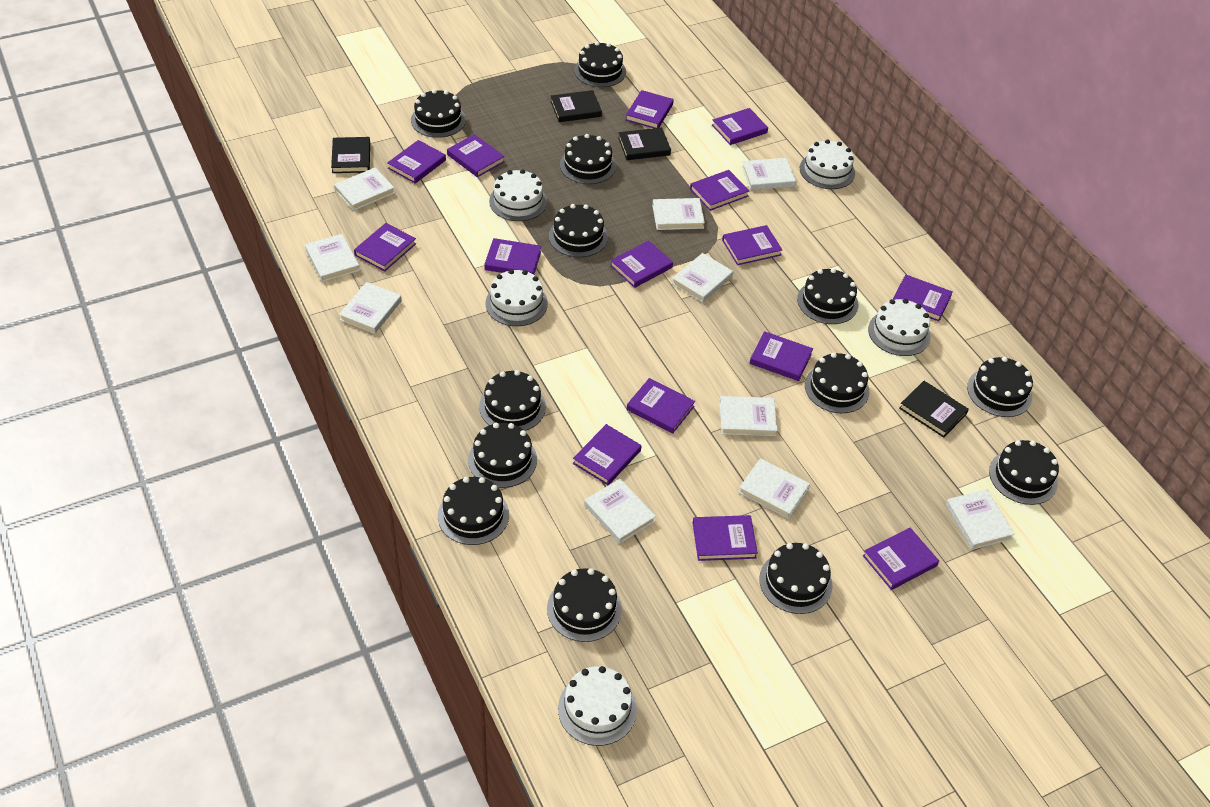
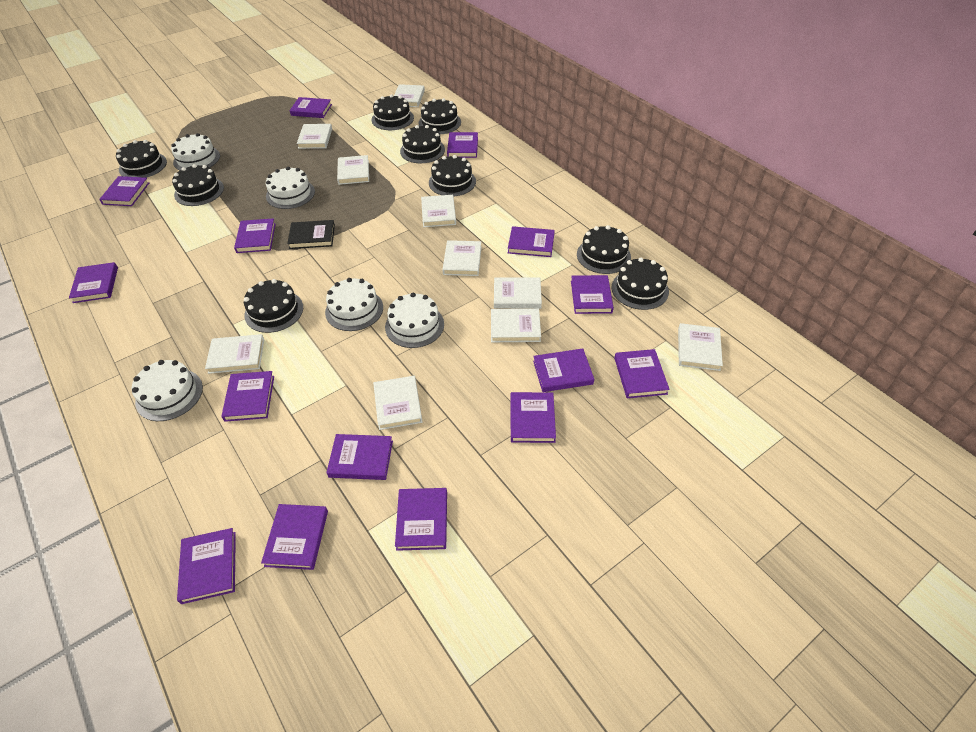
black book: 4 -> 1
black cake: 13 -> 9

